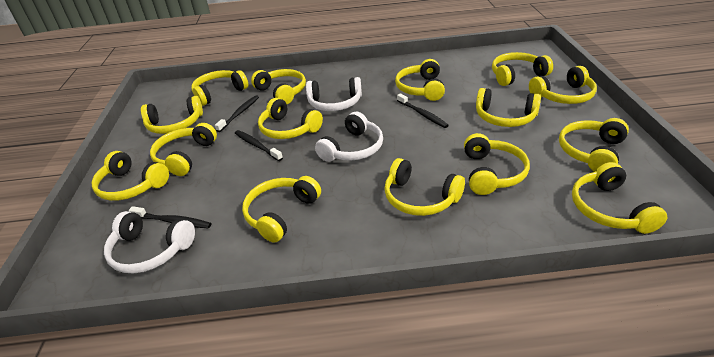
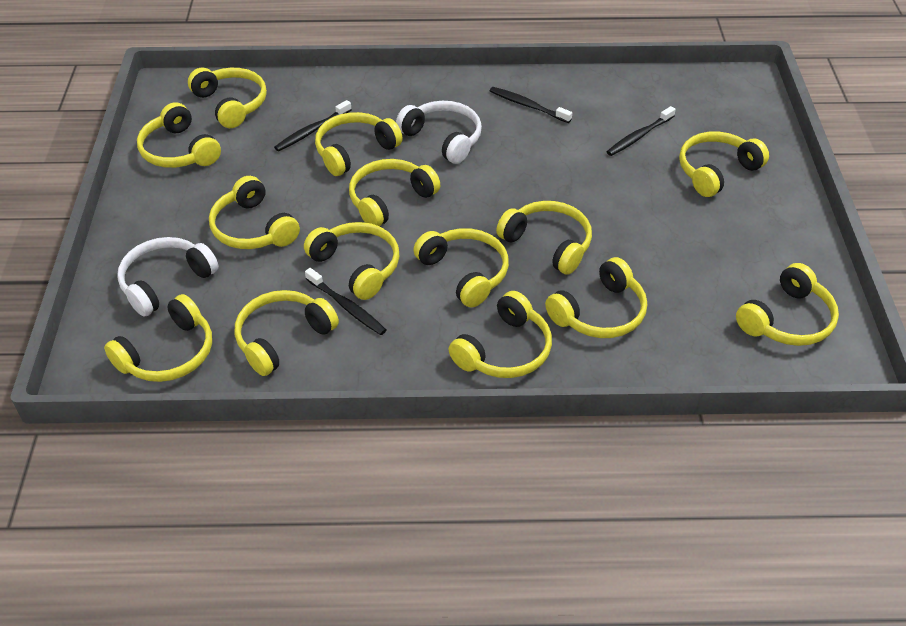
white headphones: 3 -> 2
yellow headphones: 15 -> 14

